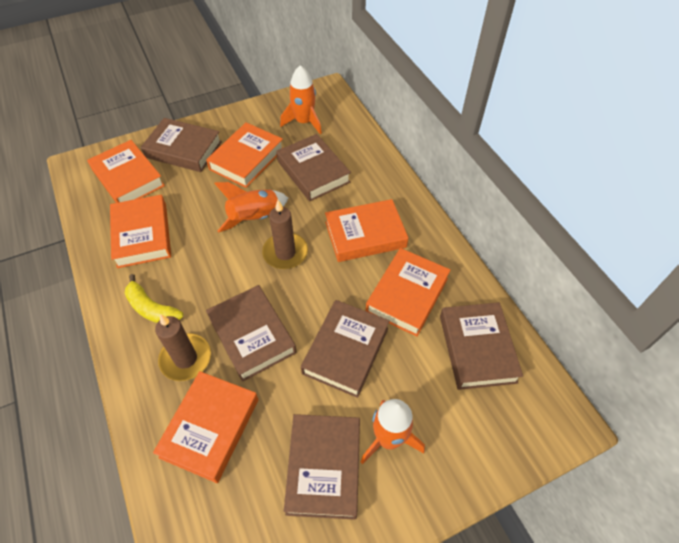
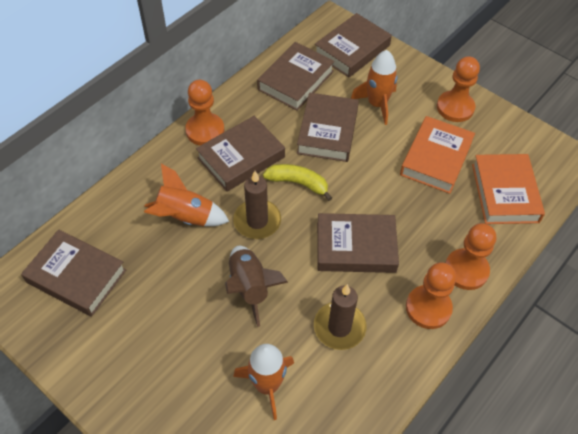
brown rocket: 0 -> 1
orange book: 6 -> 2
orange pawn: 0 -> 4

